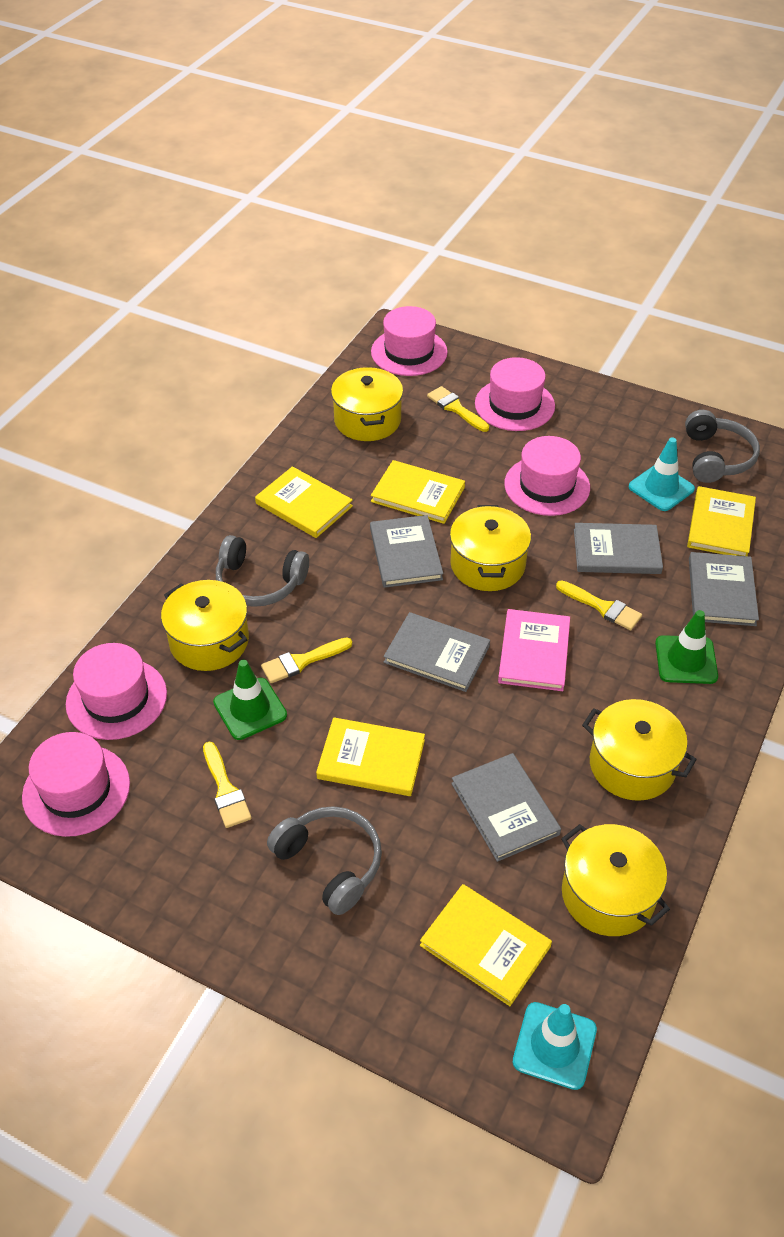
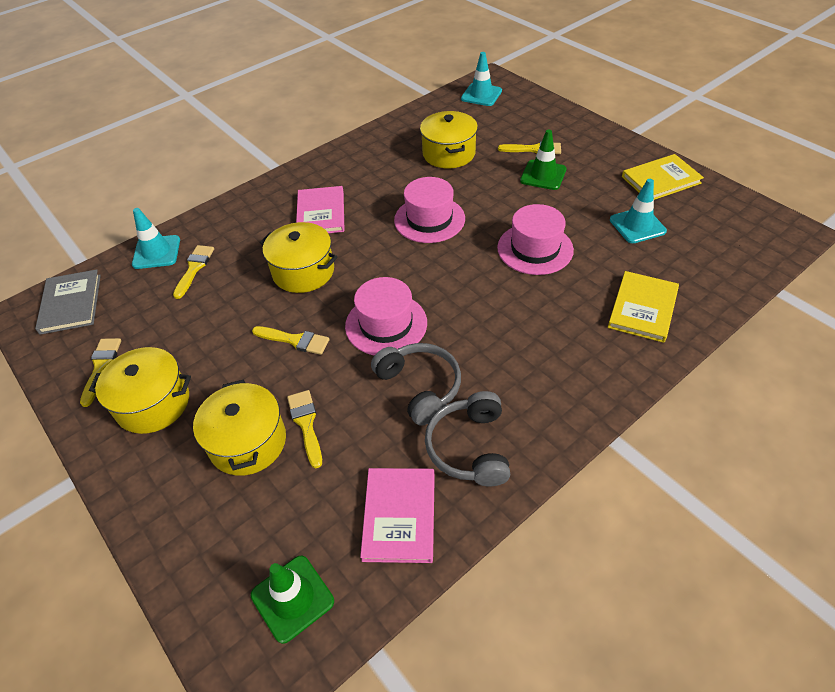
grey book: 5 -> 1
grey headphones: 3 -> 2
pink book: 1 -> 2
pink hat: 5 -> 3
turquoise traffic cone: 2 -> 3
yellow book: 5 -> 2
yellow brush: 4 -> 5
yellow pot: 5 -> 4

